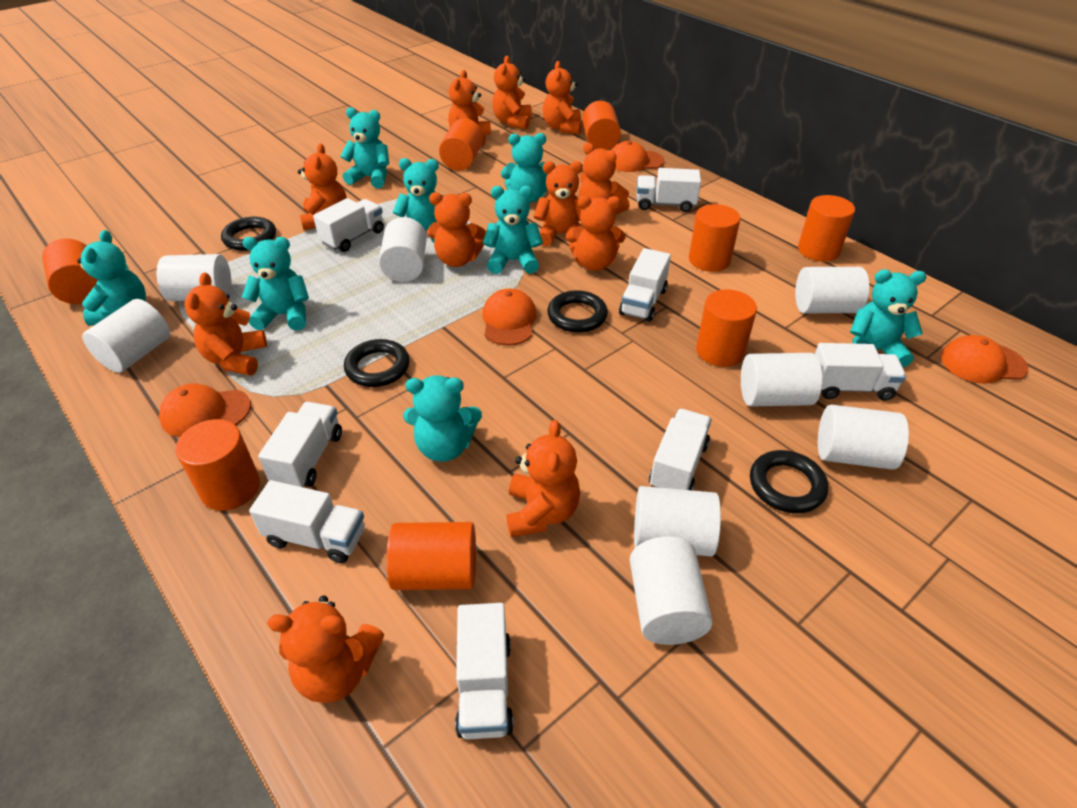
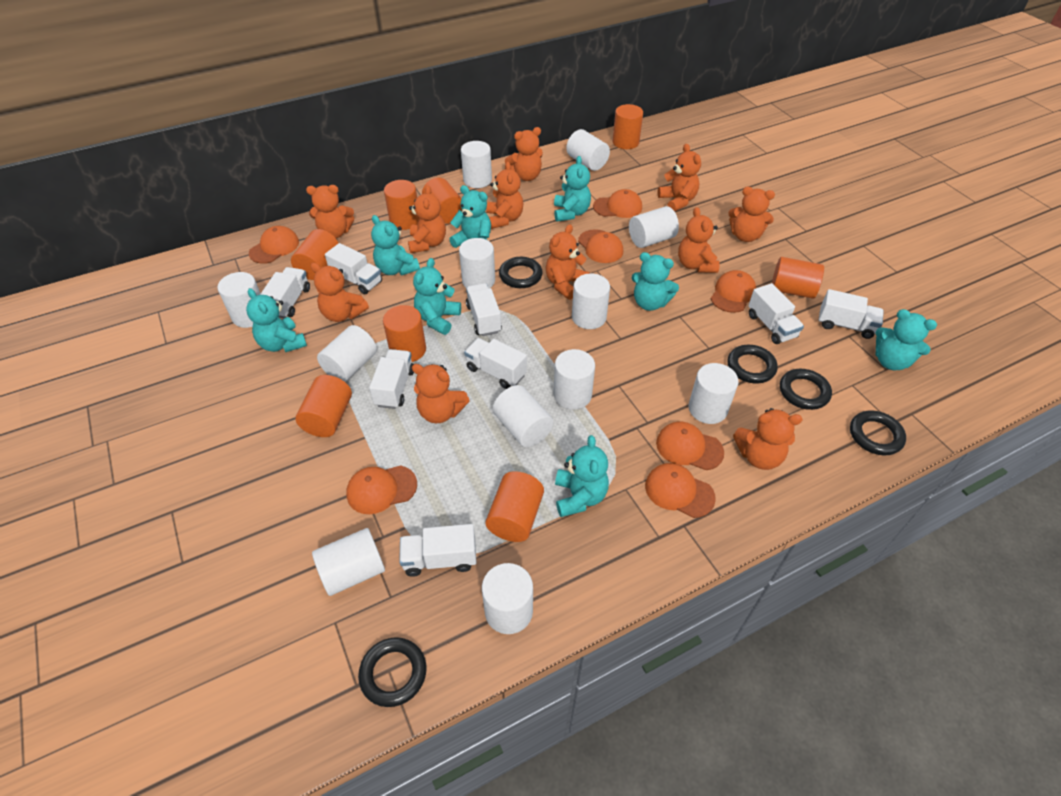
black ring: 4 -> 5
orange cap: 4 -> 7
white cylinder: 8 -> 12

